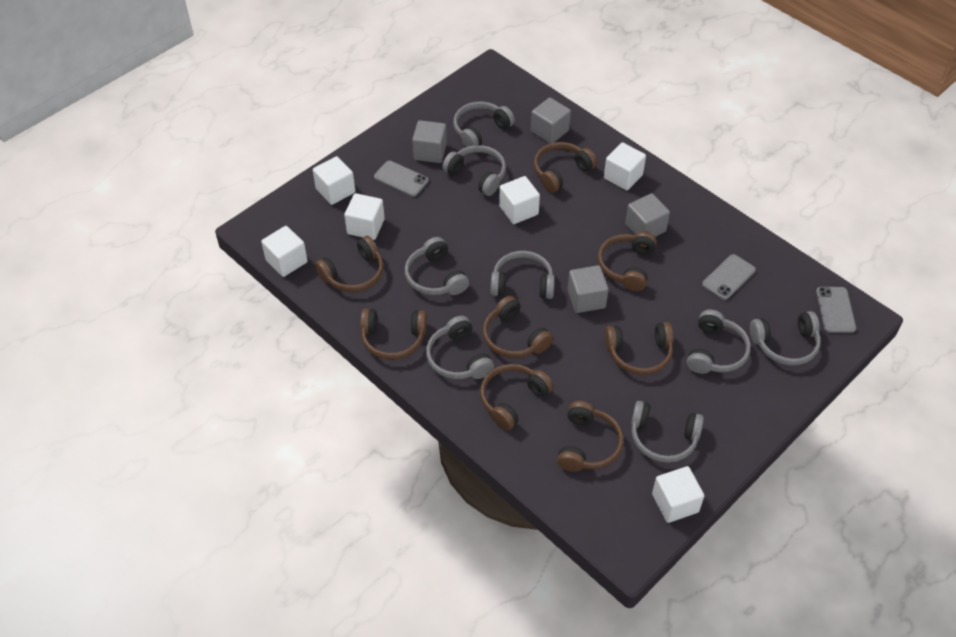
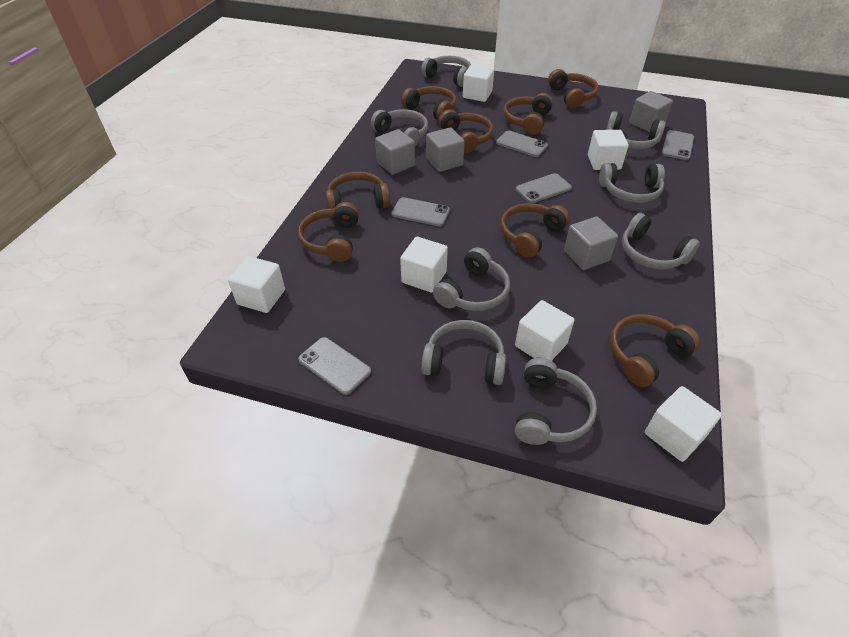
grey phone: 3 -> 5

